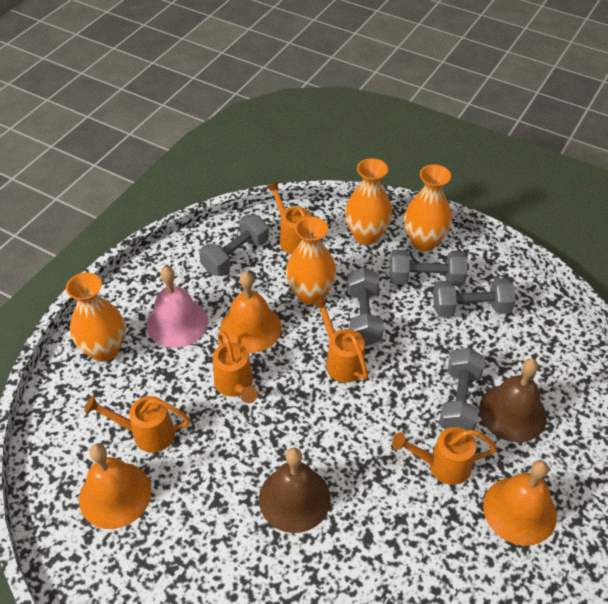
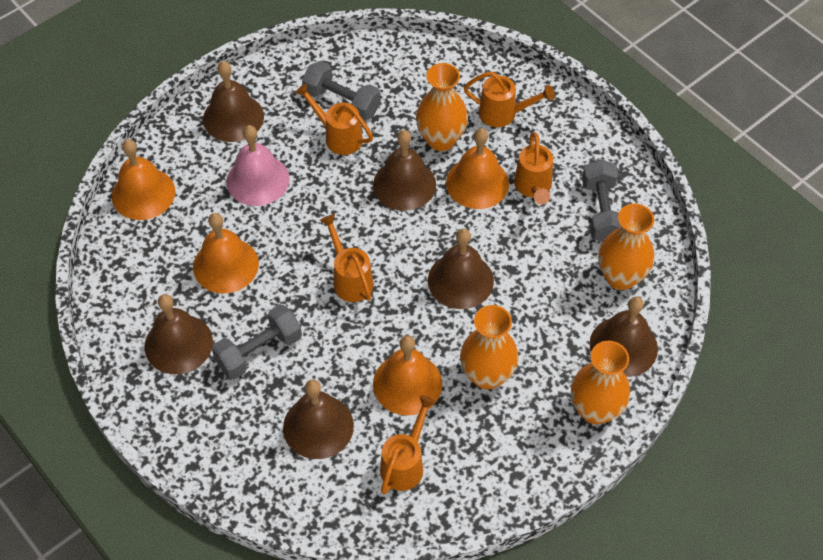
brown bell: 2 -> 6
grey dumbbell: 5 -> 3
orange bell: 3 -> 4

